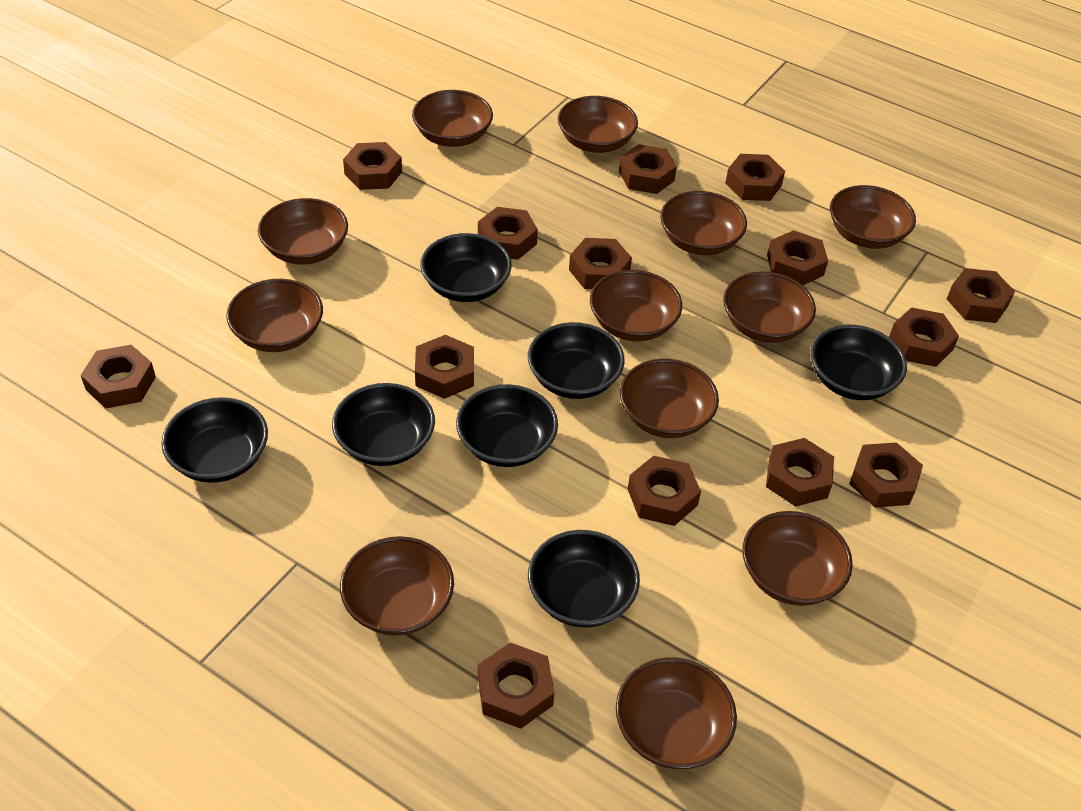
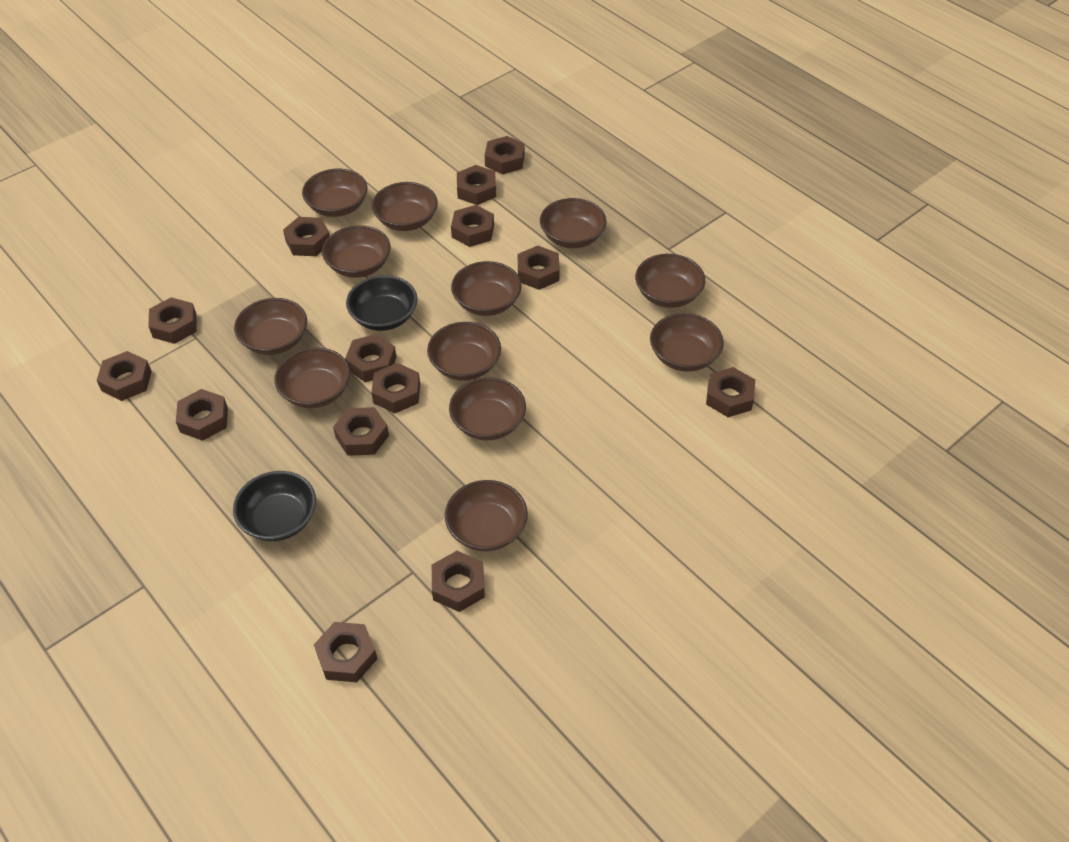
black bowl: 7 -> 2

